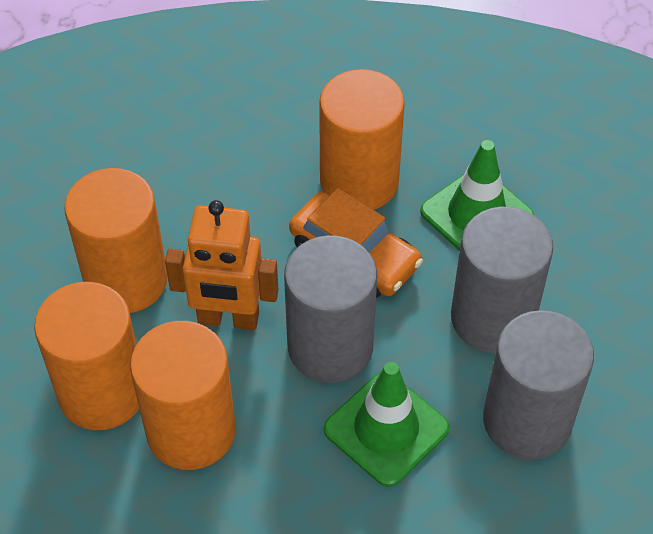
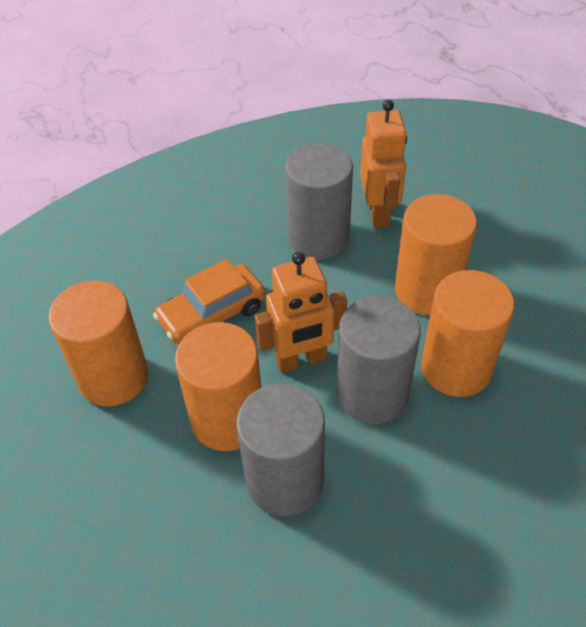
green traffic cone: 2 -> 0
orange robot: 1 -> 2

